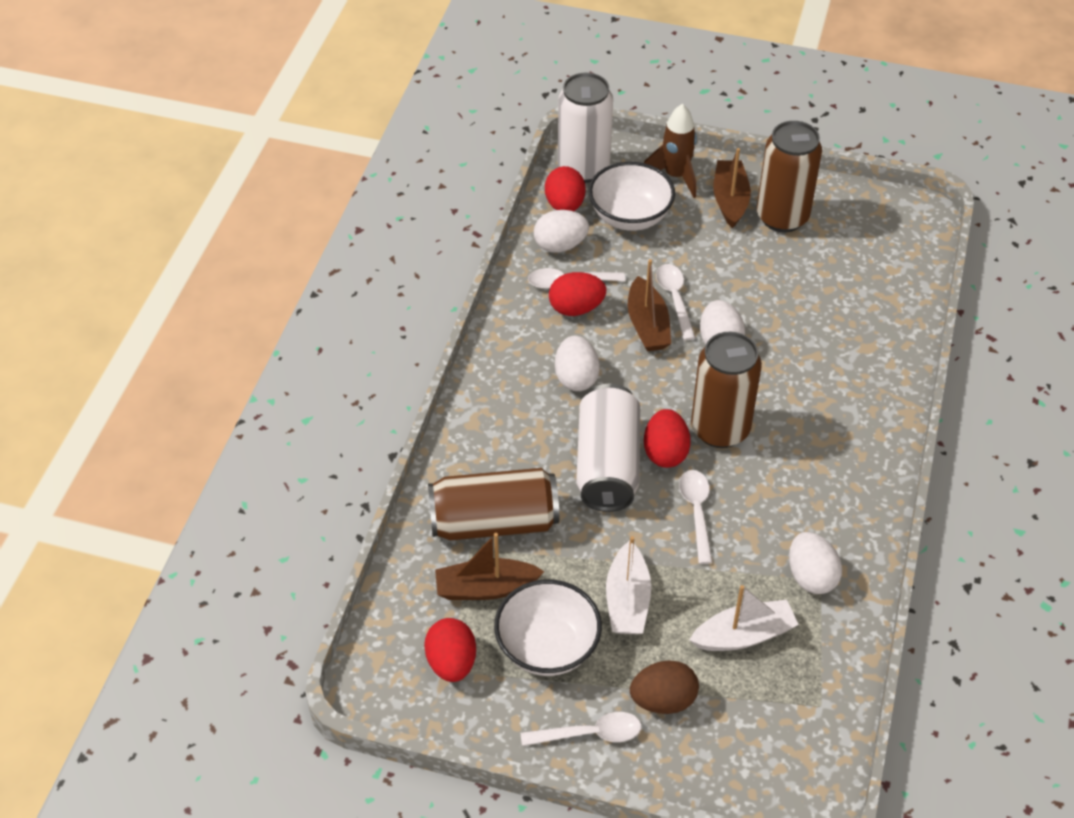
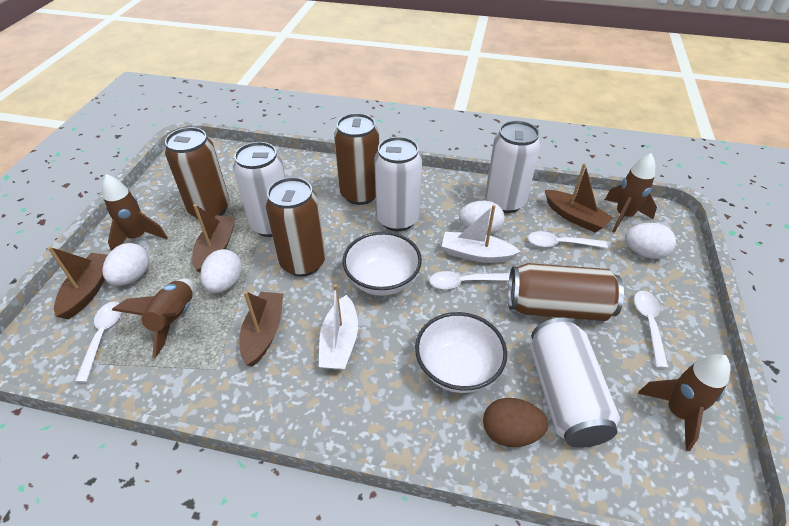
brown boat: 3 -> 4
brown can: 3 -> 4
brown rocket: 1 -> 4
red egg: 4 -> 0
white can: 2 -> 4

